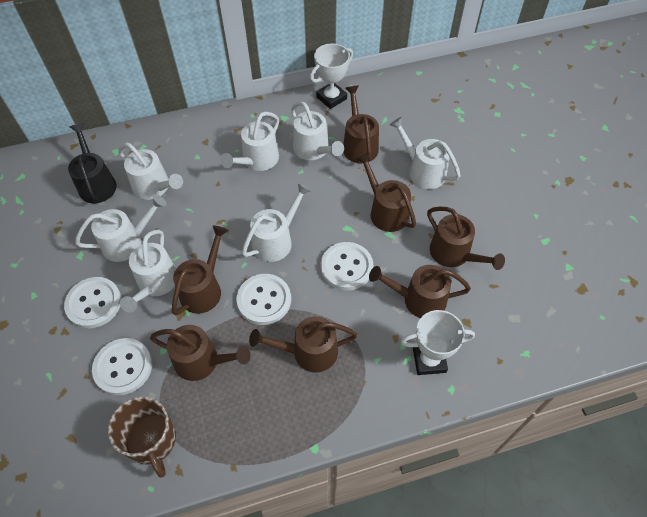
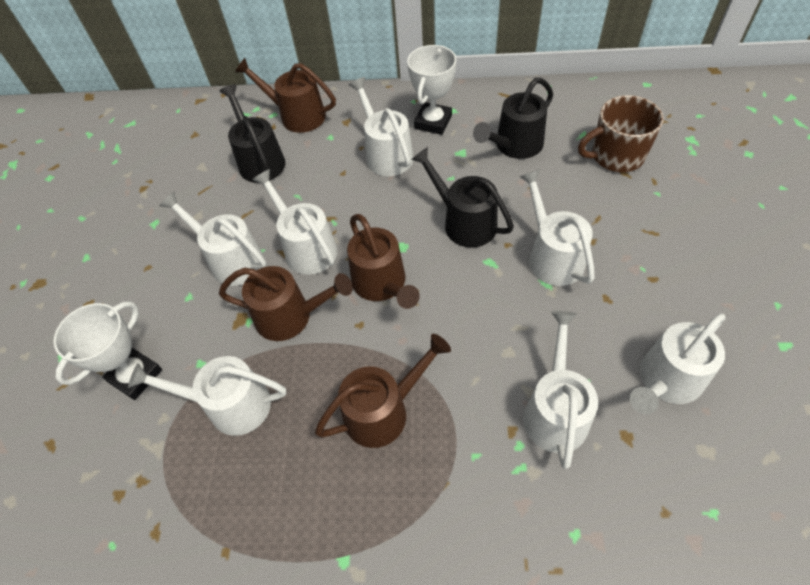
black watering can: 1 -> 3
brown watering can: 7 -> 4
white button: 4 -> 0

